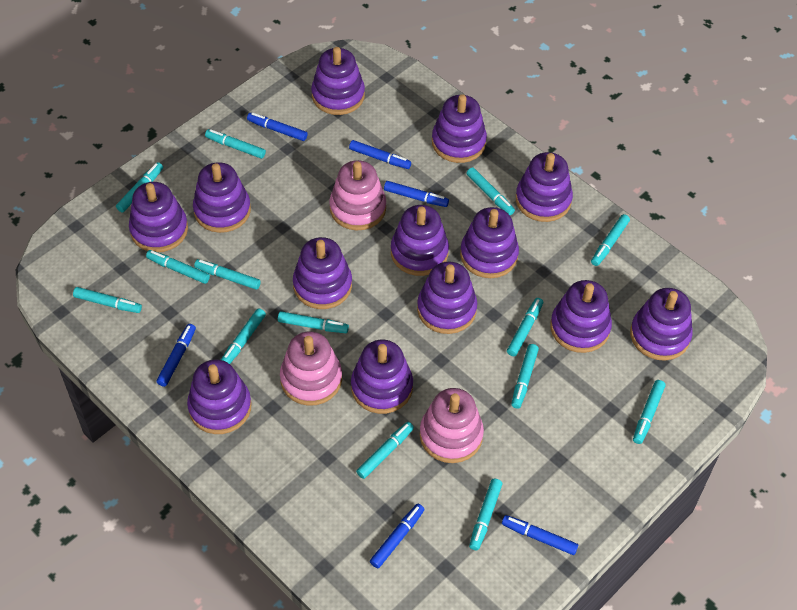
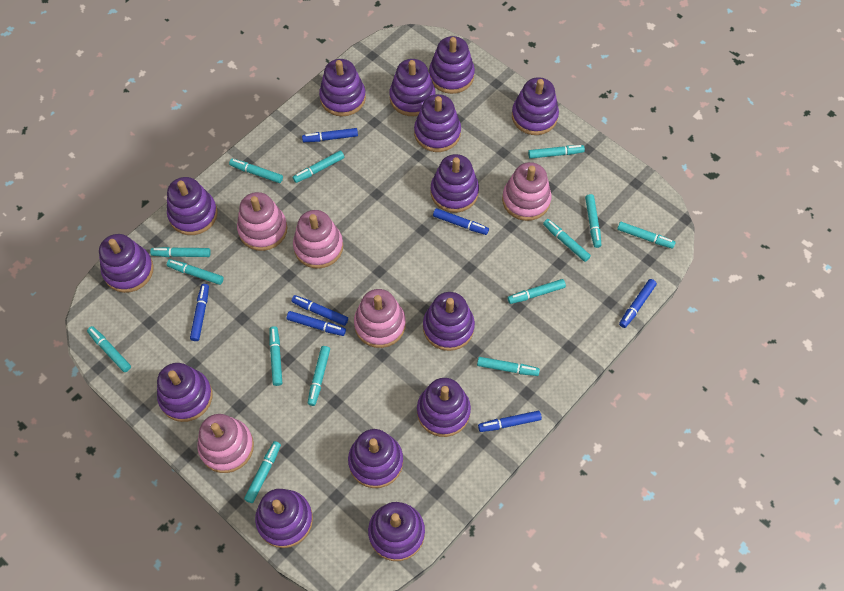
blue marker: 6 -> 7
pink stacking toy: 3 -> 5
purple stacking toy: 13 -> 14

